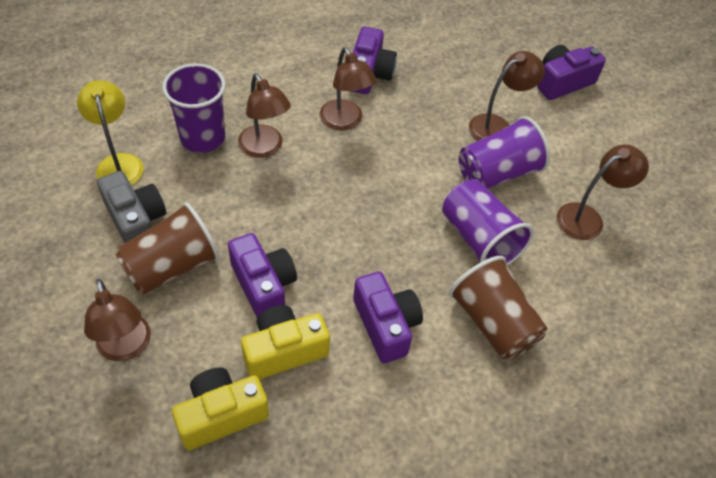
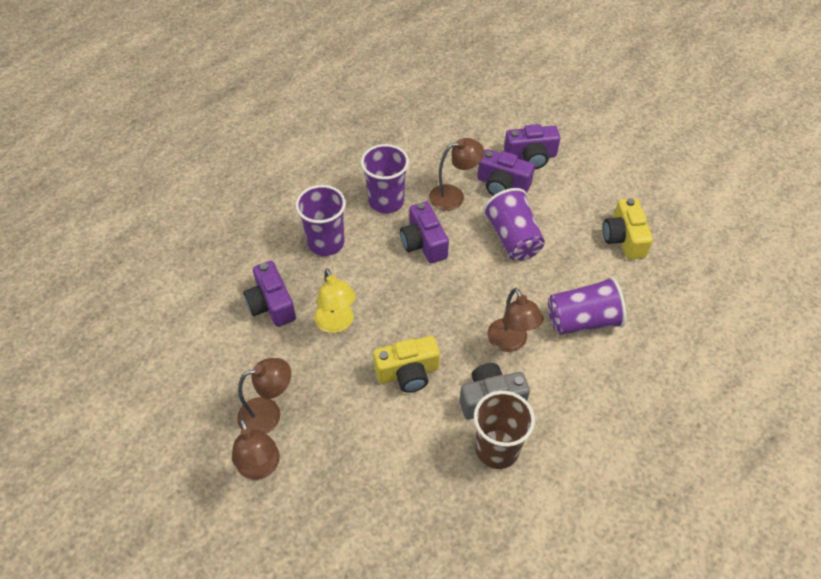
brown cup: 2 -> 1
brown lamp: 5 -> 4
purple cup: 3 -> 4

